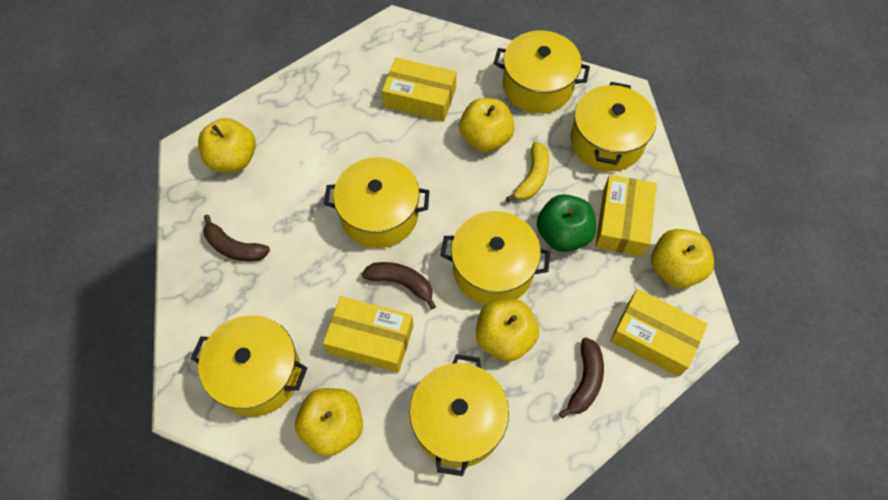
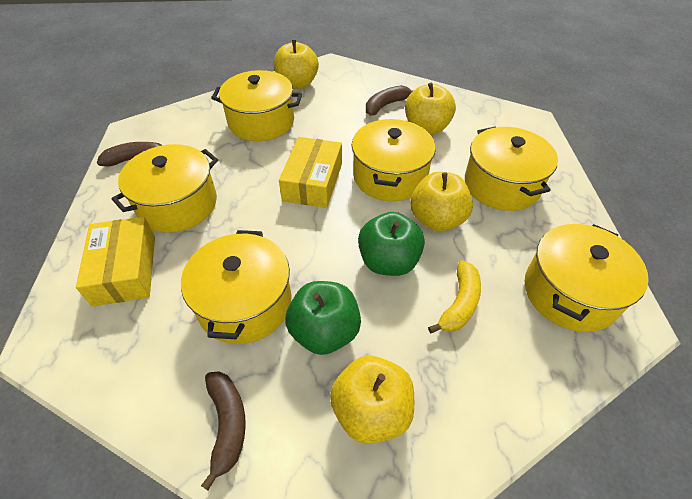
green apple: 1 -> 2
yellow apple: 5 -> 4
yellow box: 4 -> 2

